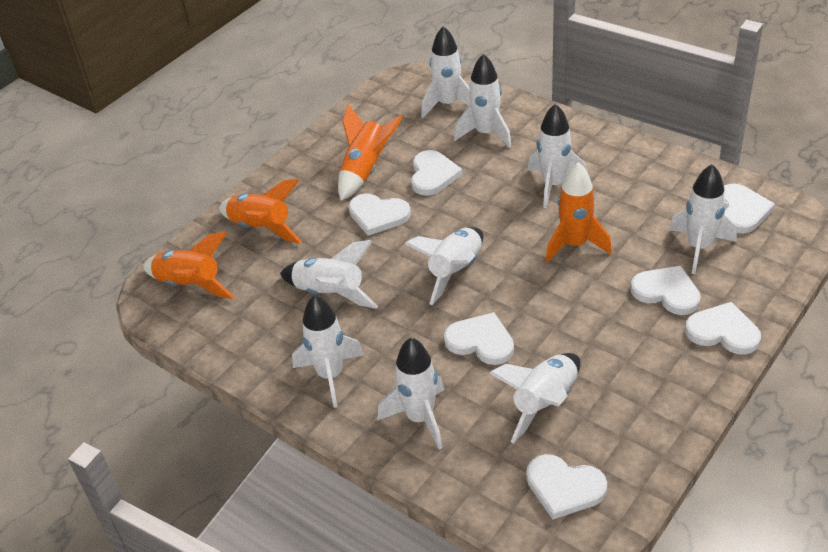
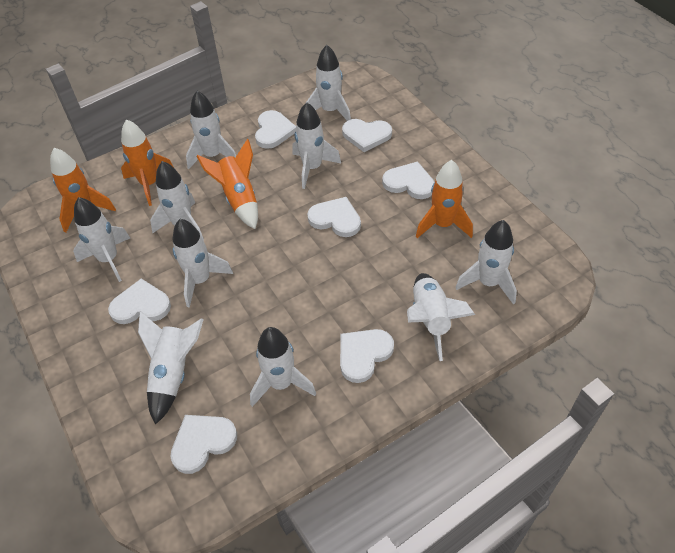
white rocket: 9 -> 10

